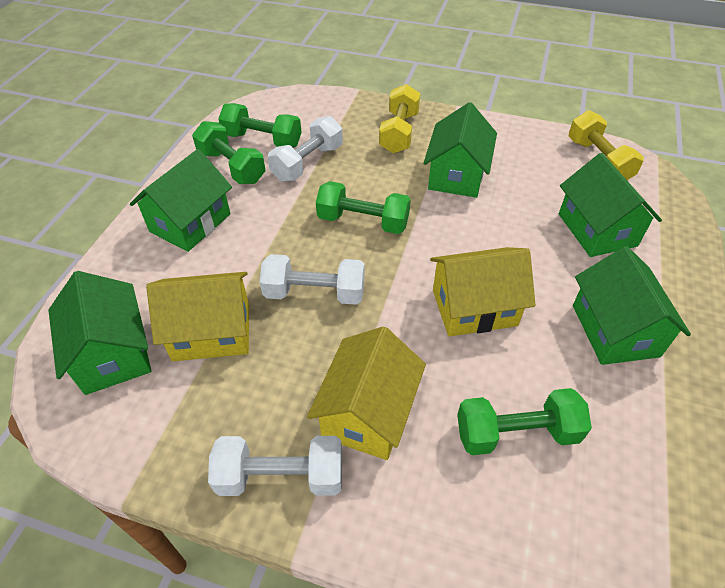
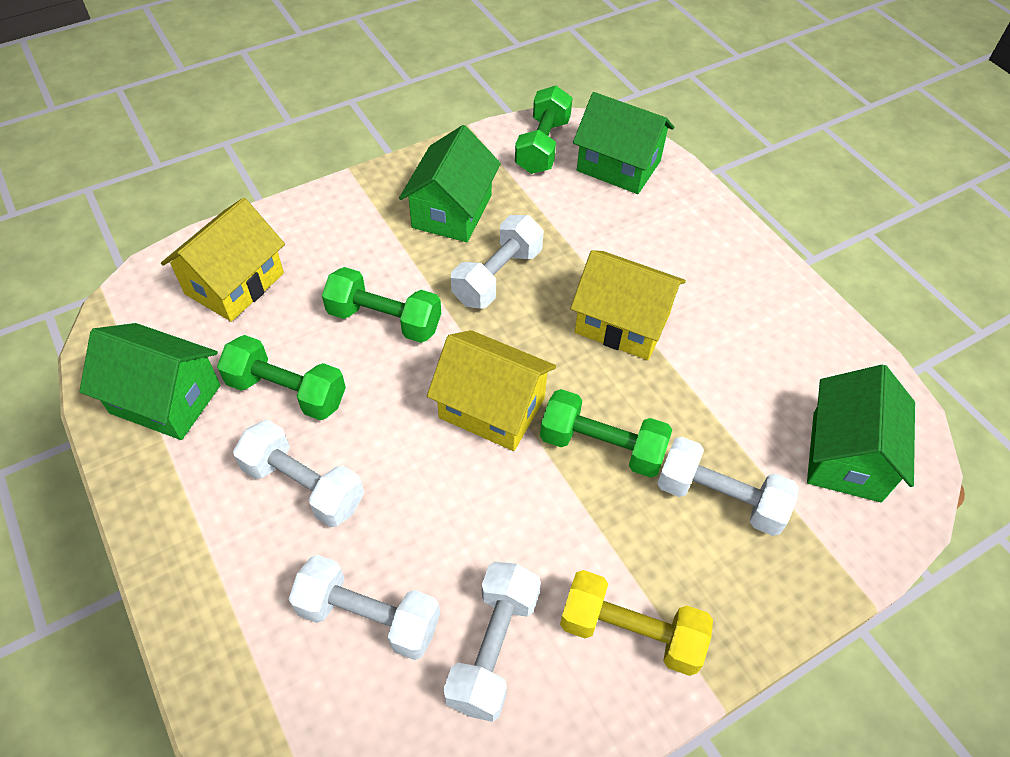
green house: 5 -> 4
white dumbbell: 3 -> 5
yellow dumbbell: 2 -> 1

